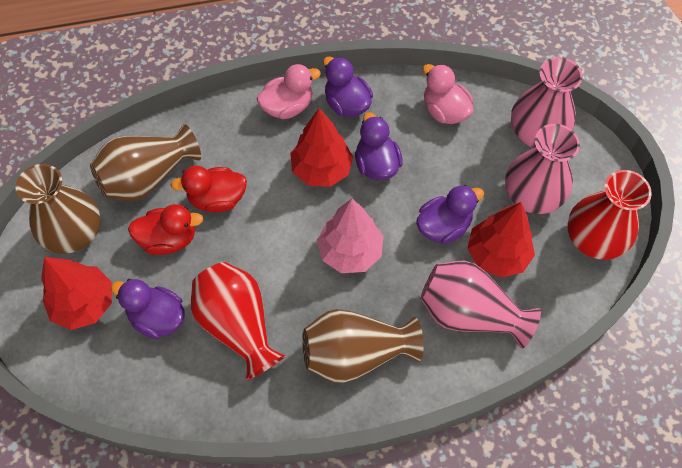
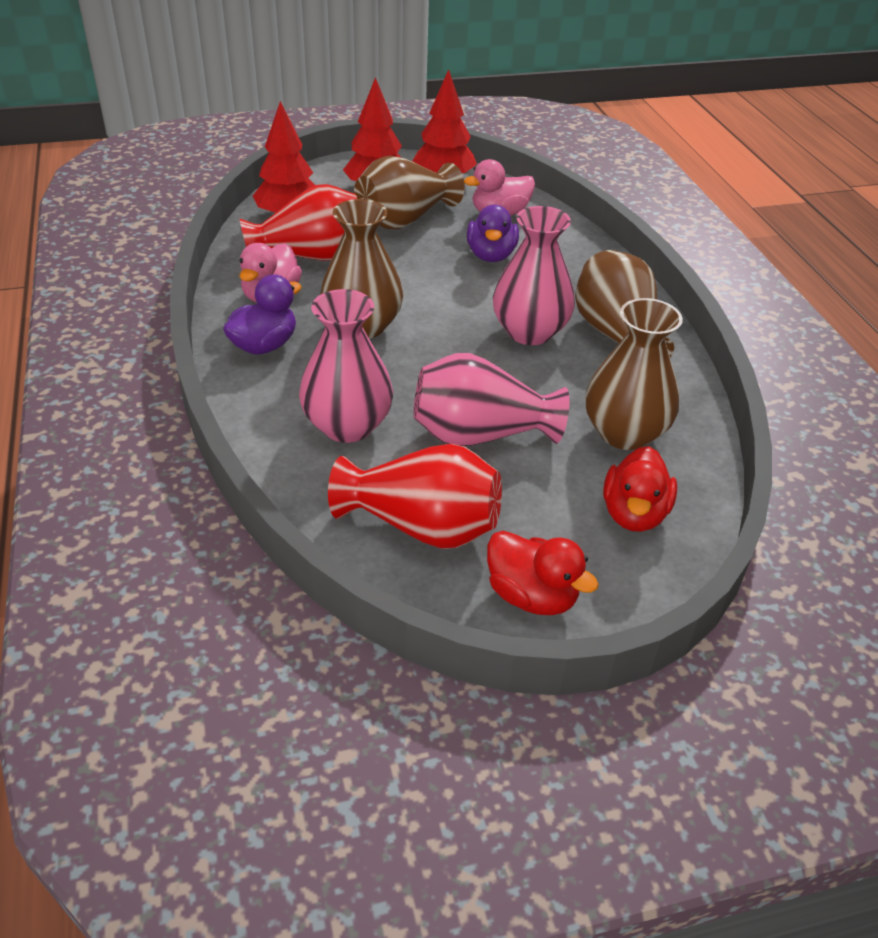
brown vase: 3 -> 4
pink tree: 1 -> 0
purple duck: 4 -> 2

